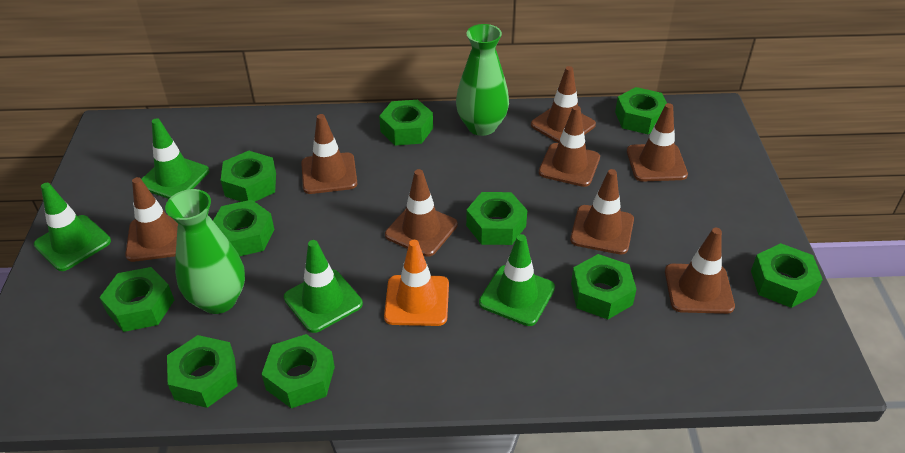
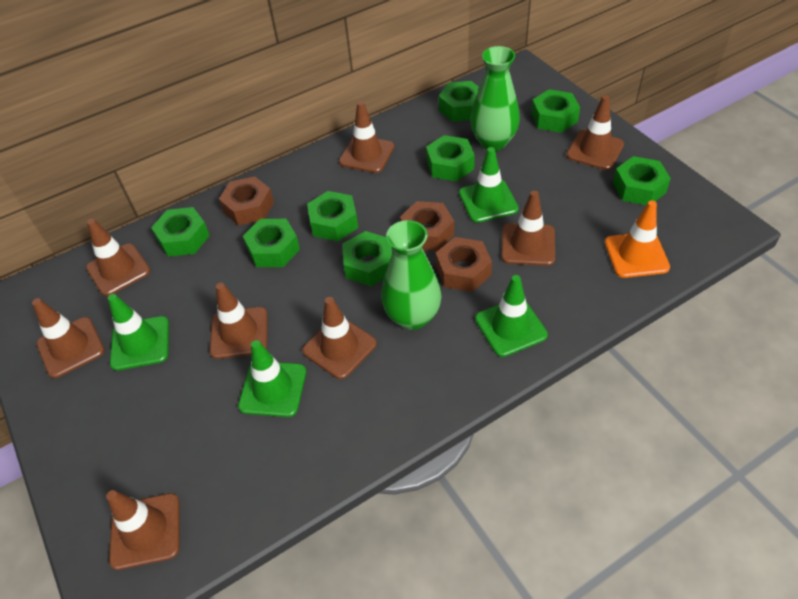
brown nut: 0 -> 3
green nut: 10 -> 8

